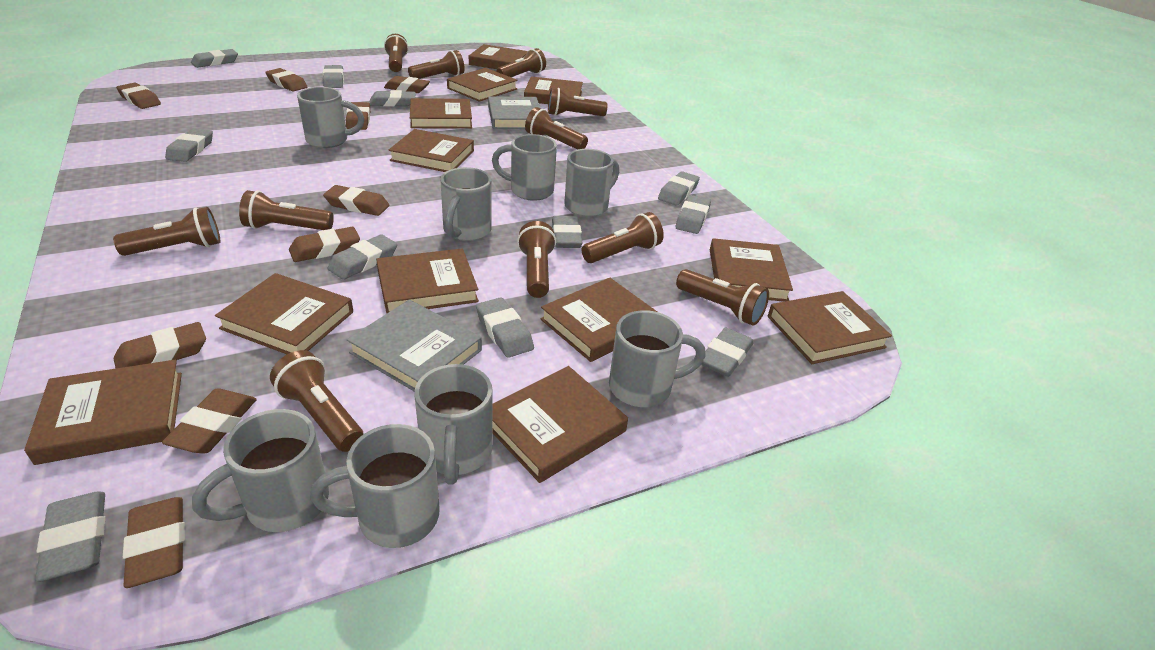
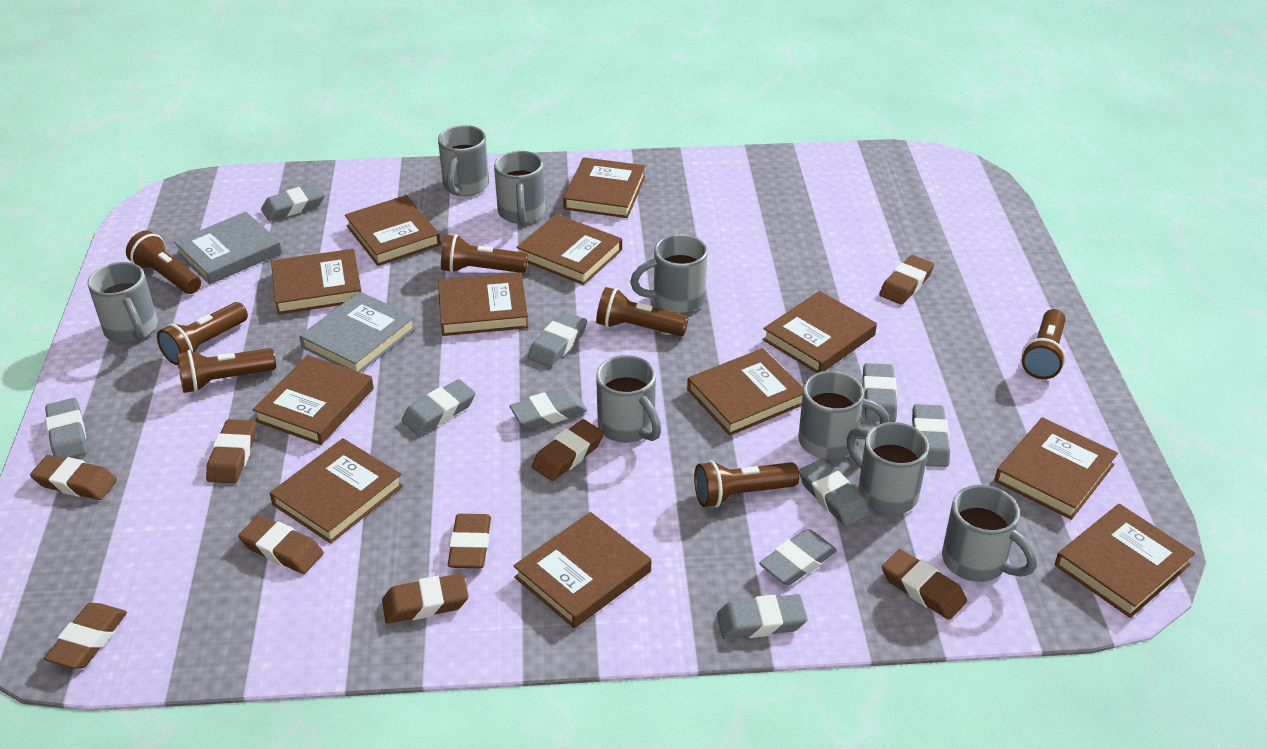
brown flashlight: 11 -> 7
grey eraser: 11 -> 10

